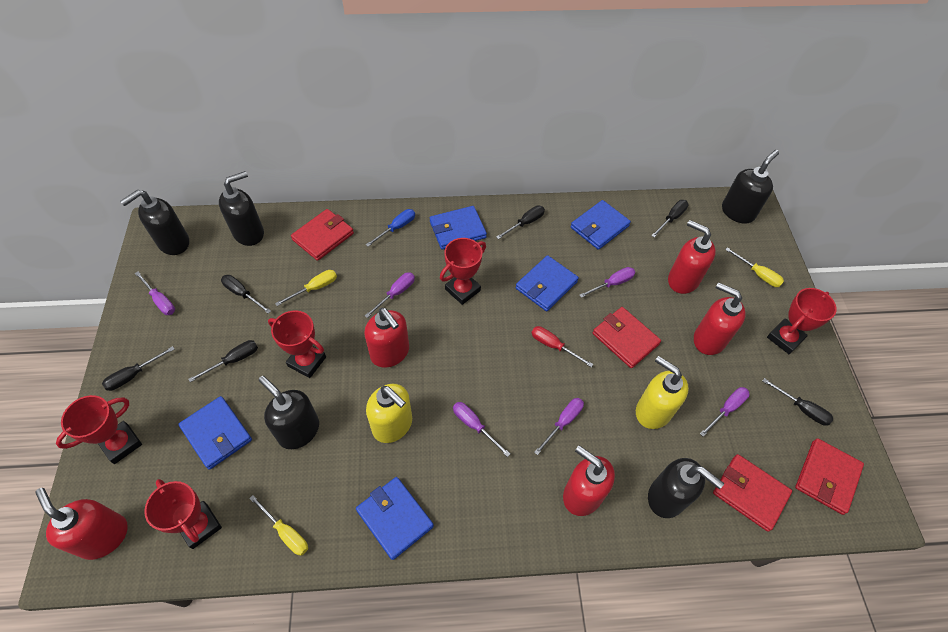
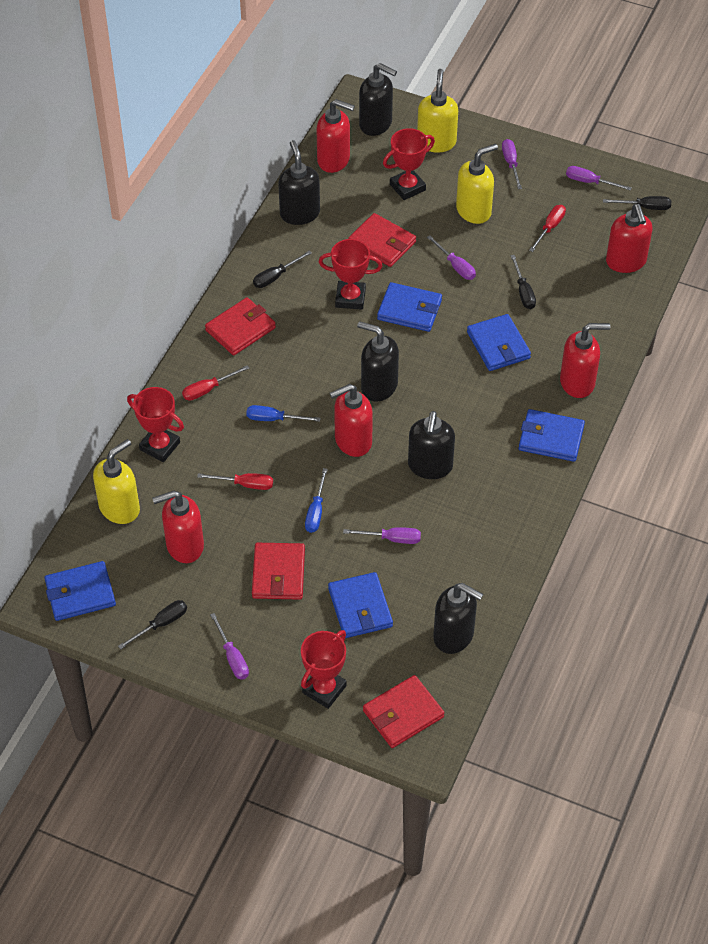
black screwdriver: 6 -> 4
blue screwdriver: 1 -> 2
purple screwdriver: 6 -> 5
red screwdriver: 1 -> 3
red trophy: 5 -> 4
yellow screwdriver: 3 -> 0
yellow soap dispenser: 2 -> 3

